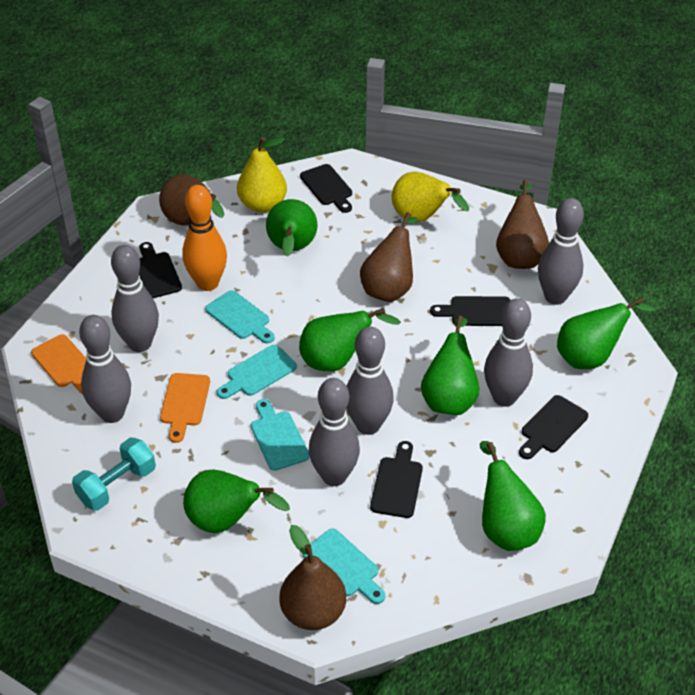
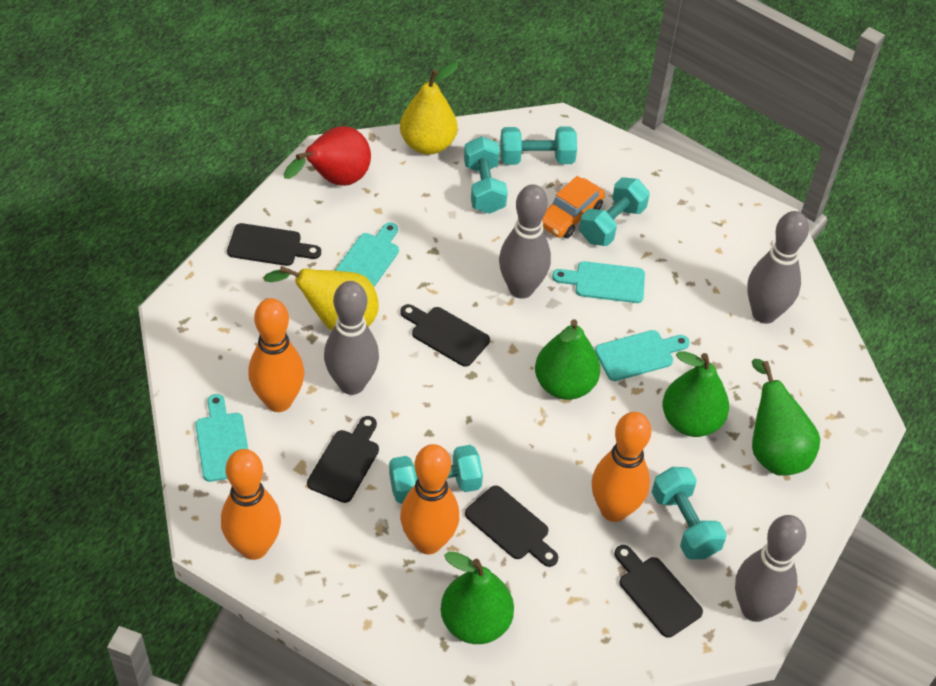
brown pear: 4 -> 0
green pear: 6 -> 4
grey bowling pin: 6 -> 4
orange bowling pin: 1 -> 4
orange car: 0 -> 1
orange cutting board: 2 -> 0
red pear: 0 -> 1
turquoise dumbbell: 1 -> 5

